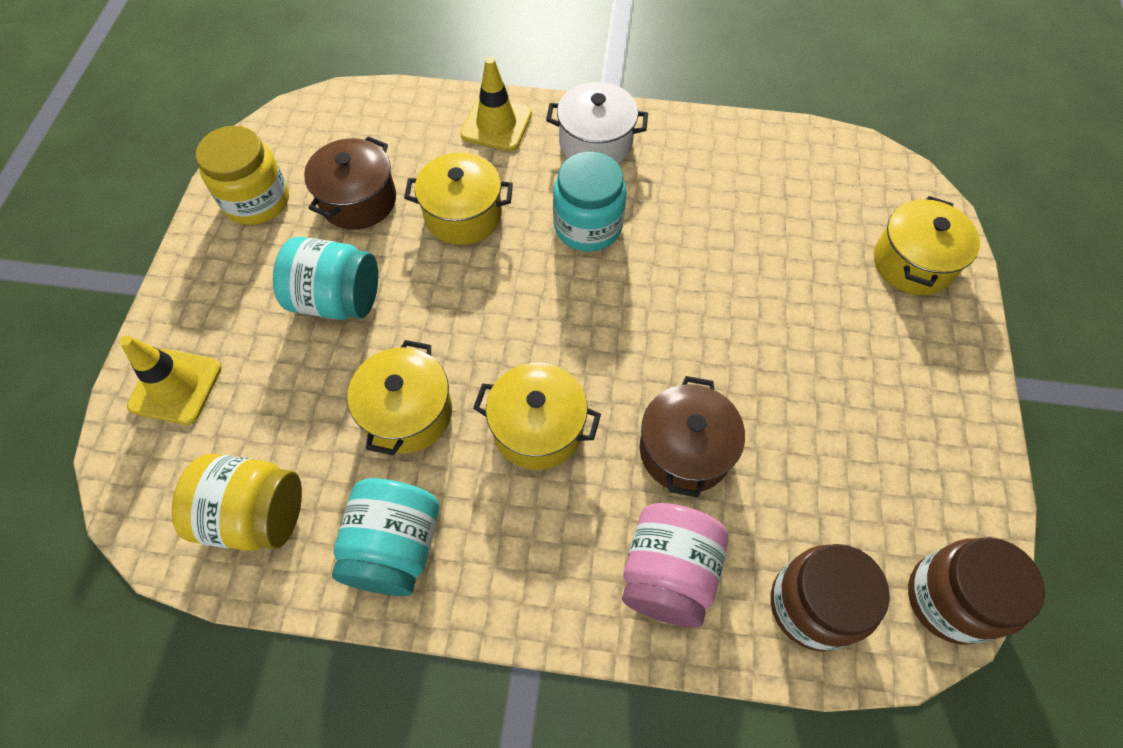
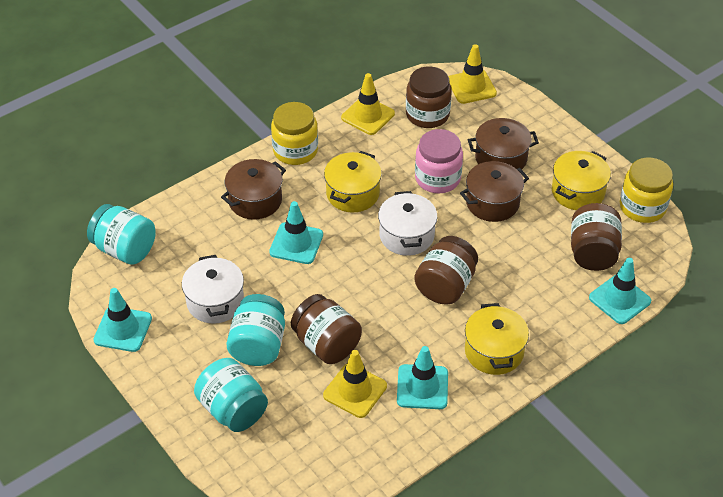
brown jar: 2 -> 4
brown pot: 2 -> 3
turquoise traffic cone: 0 -> 4
white pot: 1 -> 2
yellow pot: 4 -> 3
yellow traffic cone: 2 -> 3

